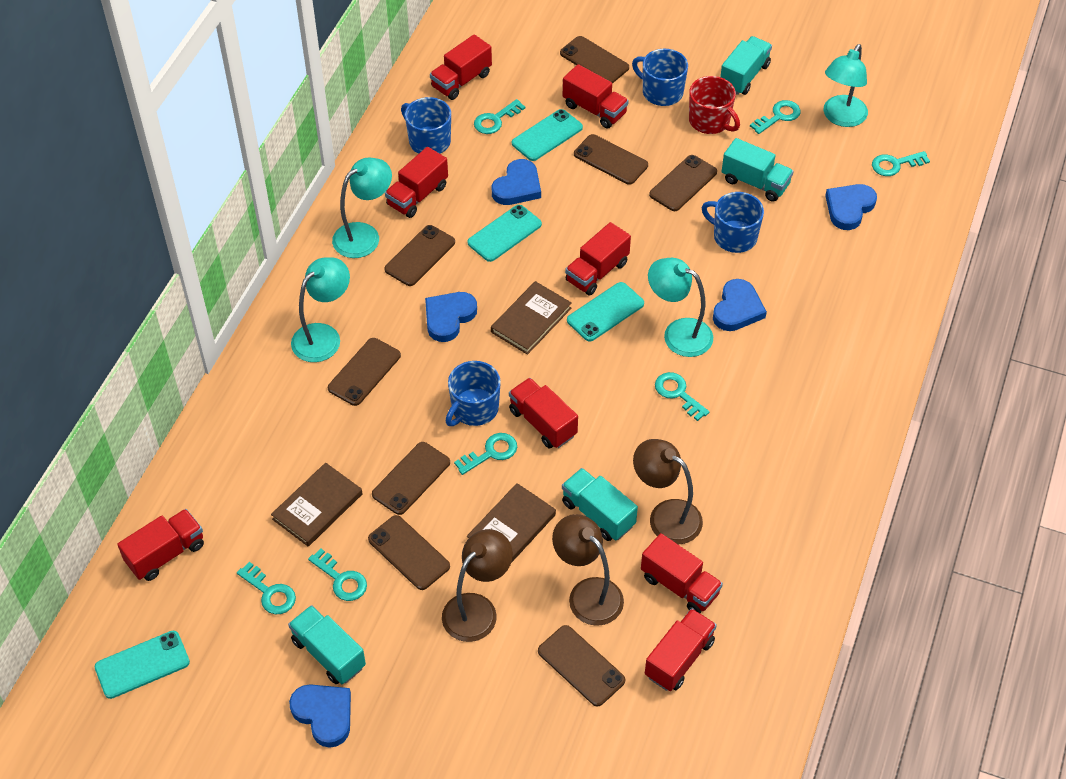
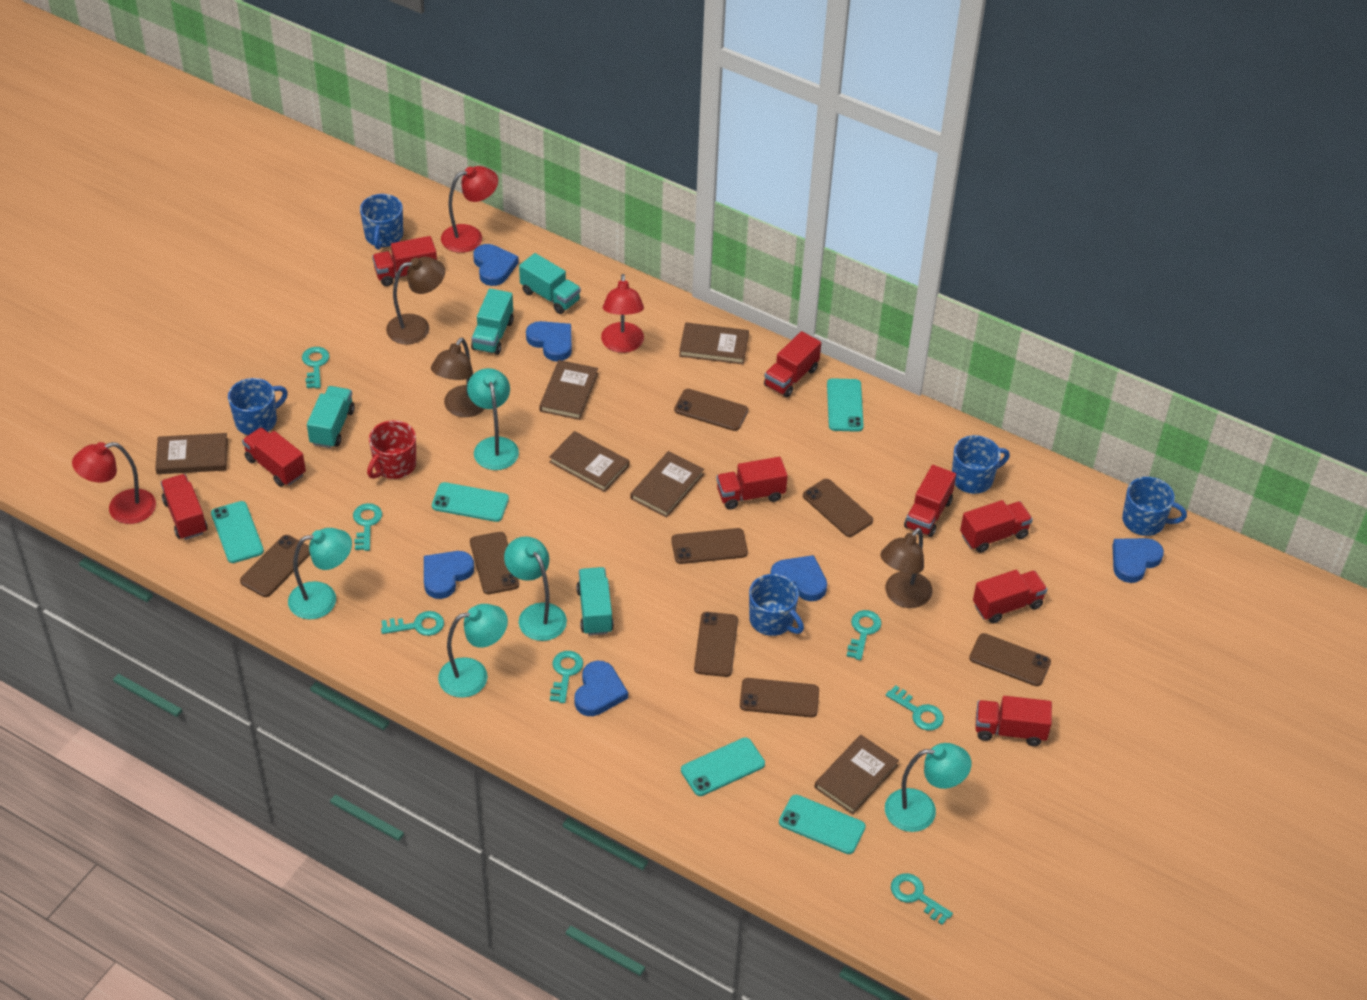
blue heart: 5 -> 6
blue mug: 4 -> 5
brown book: 3 -> 6
red lamp: 0 -> 3
red truck: 8 -> 9
turquoise lamp: 4 -> 5
turquoise phone: 4 -> 5

